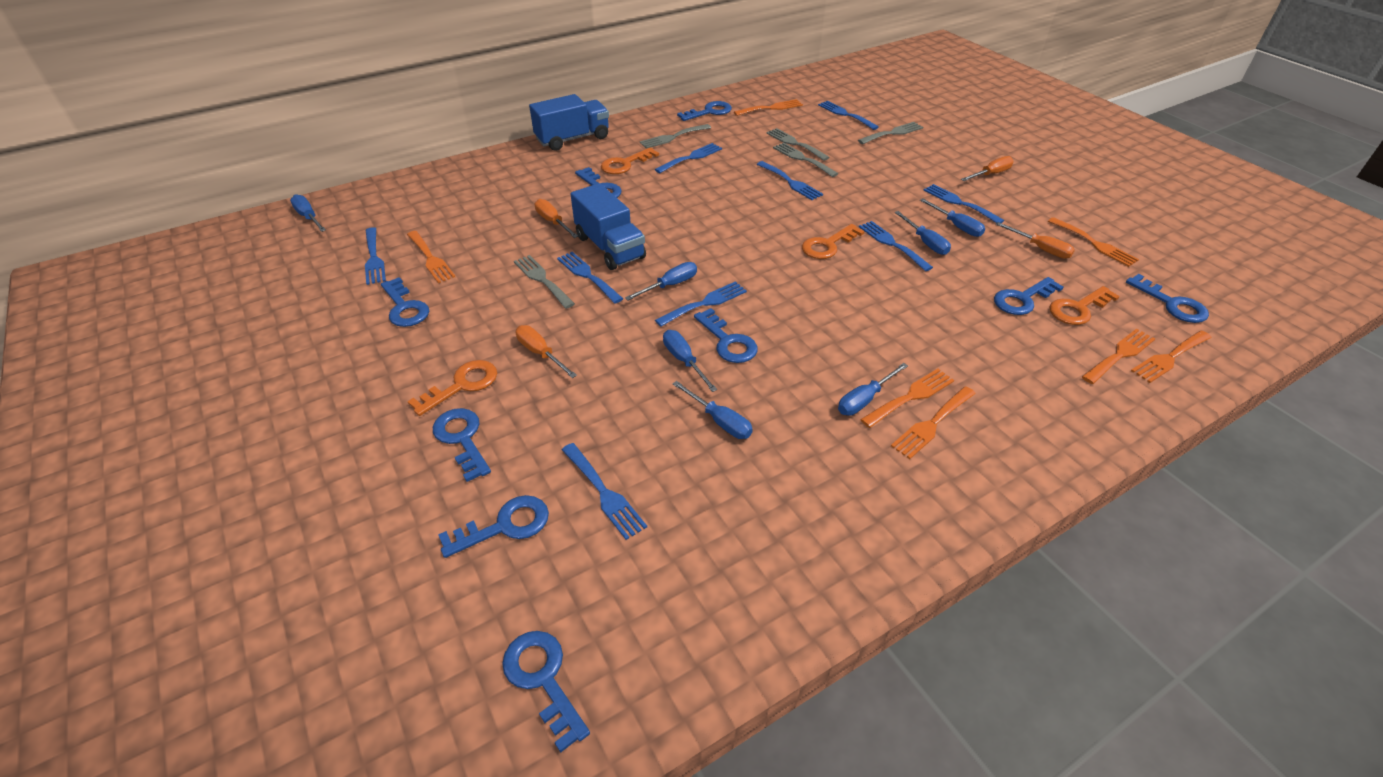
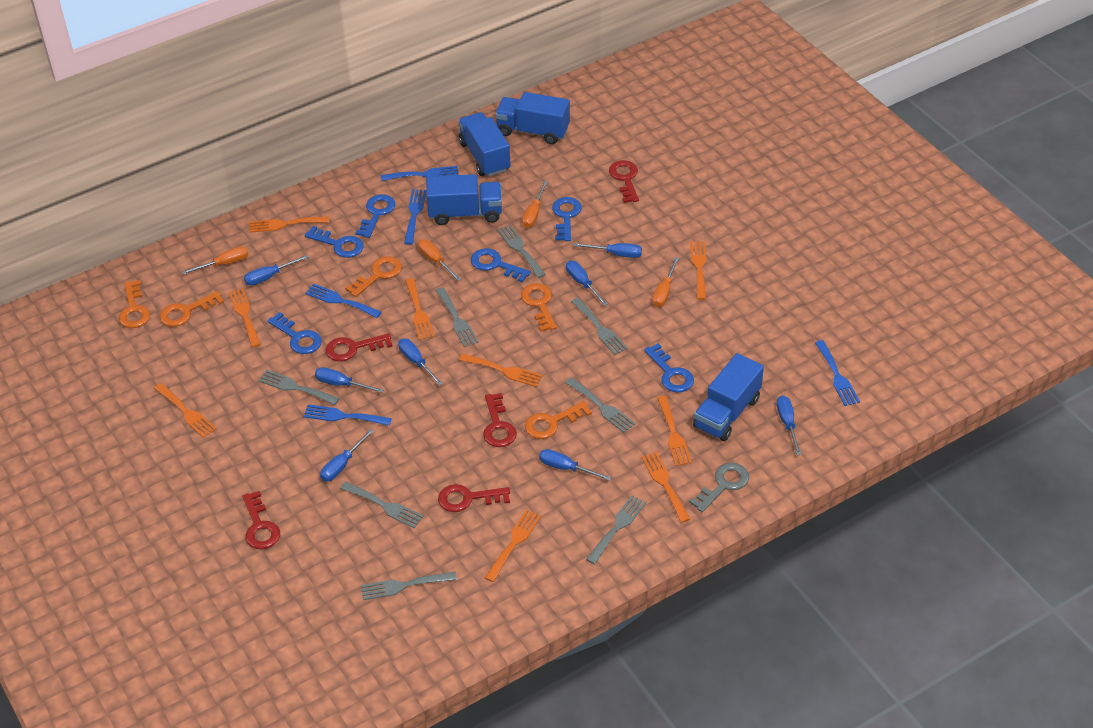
blue fork: 9 -> 5
blue key: 9 -> 6
blue screwdriver: 7 -> 8
blue truck: 2 -> 4
grey fork: 5 -> 8
grey key: 0 -> 1
orange fork: 7 -> 9
orange key: 4 -> 5
red key: 0 -> 5

